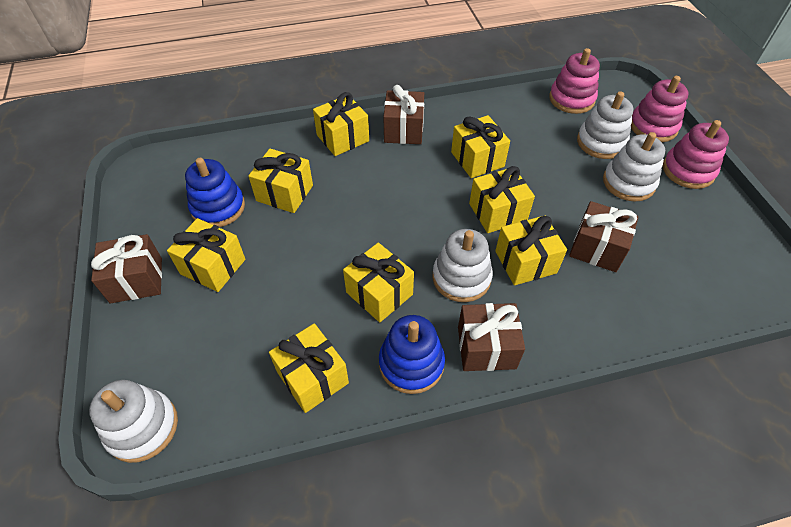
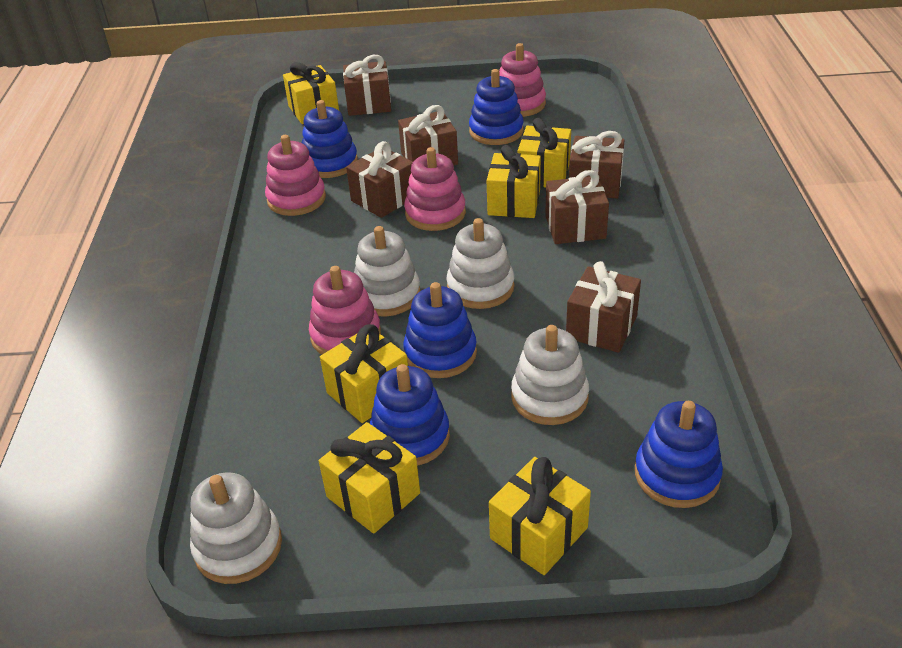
blue stacking toy: 2 -> 5
brown gift: 4 -> 6
pink stacking toy: 3 -> 4
yellow gift: 8 -> 6

